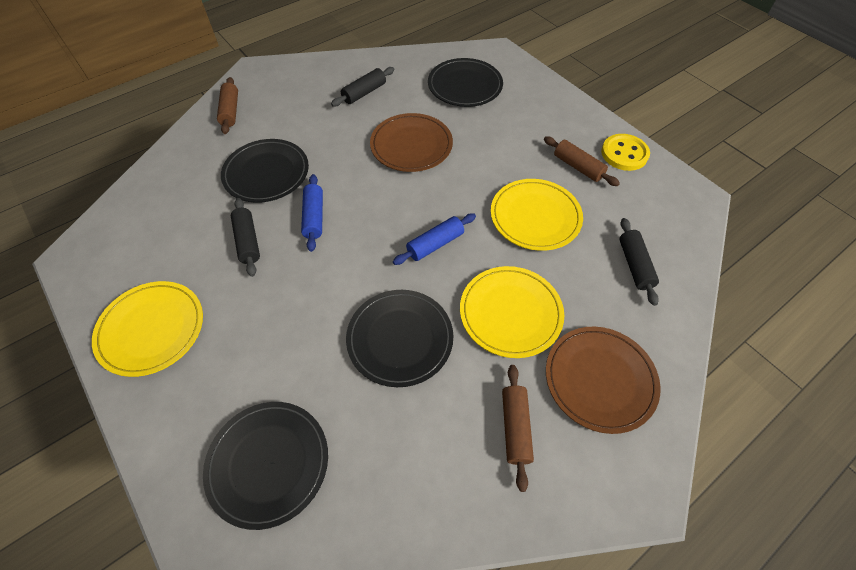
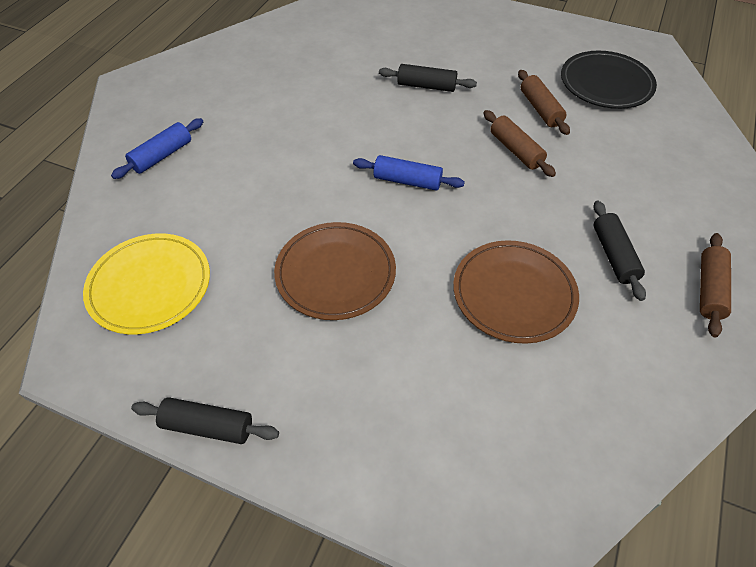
black plate: 4 -> 1
yellow button: 1 -> 0
yellow plate: 3 -> 1

